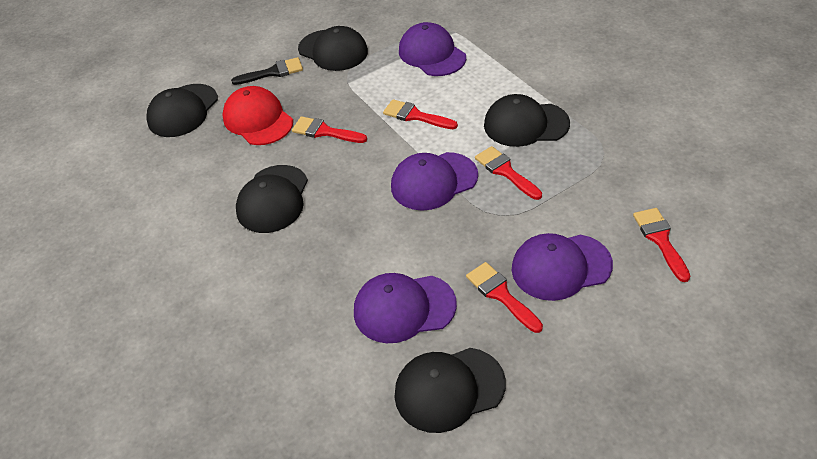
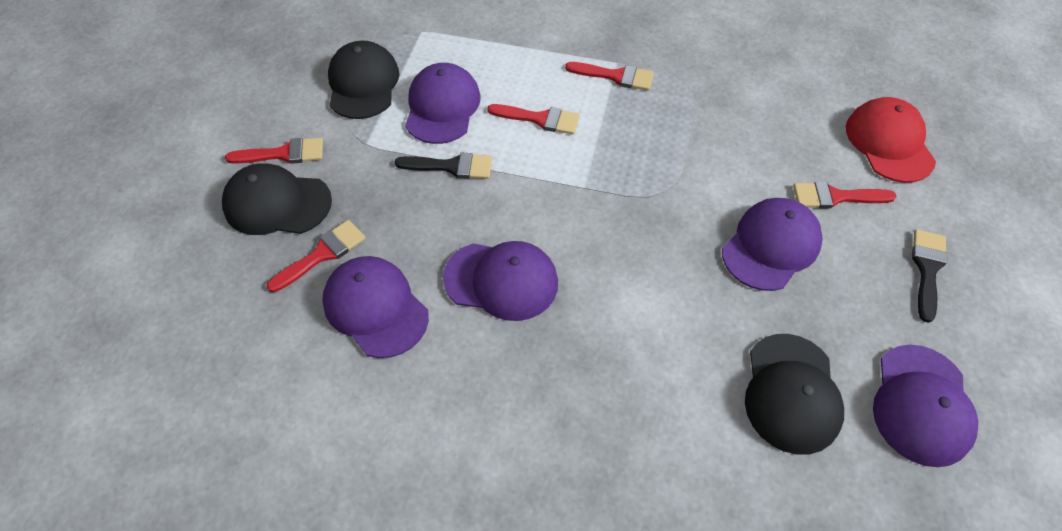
black brush: 1 -> 2
black cap: 5 -> 3
purple cap: 4 -> 5

